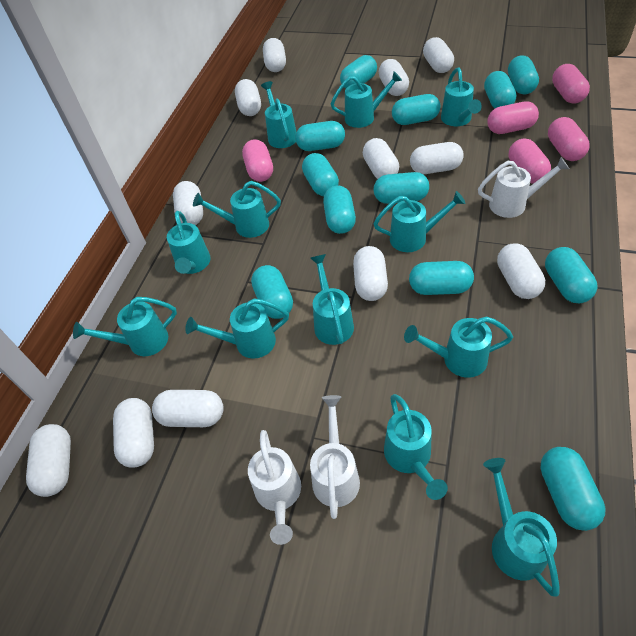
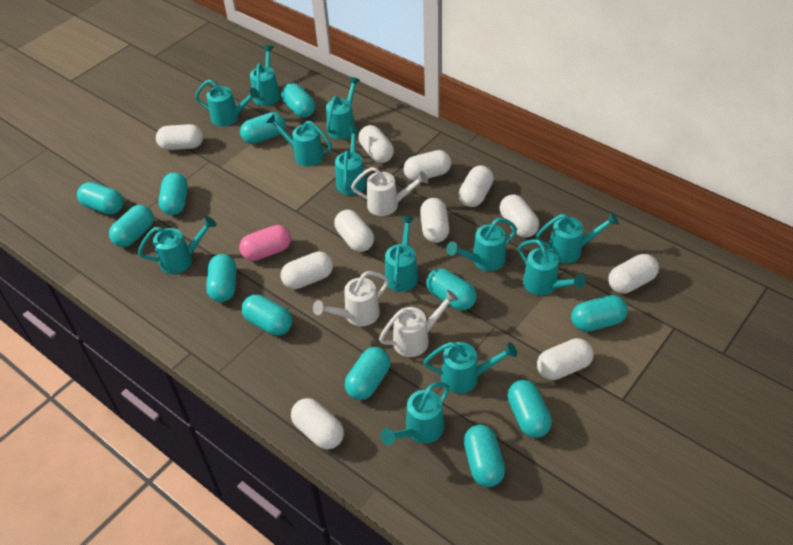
pink capsule: 5 -> 1
white capsule: 12 -> 11

